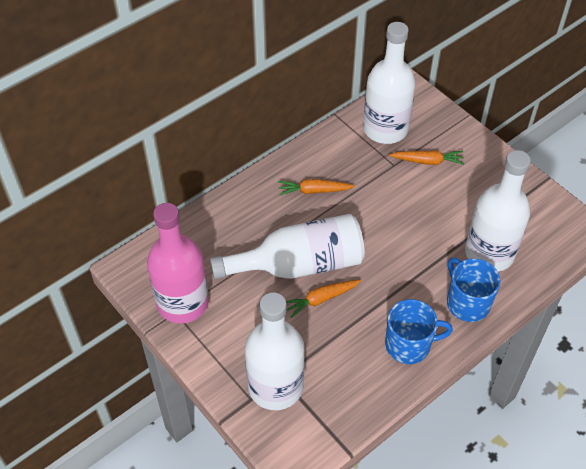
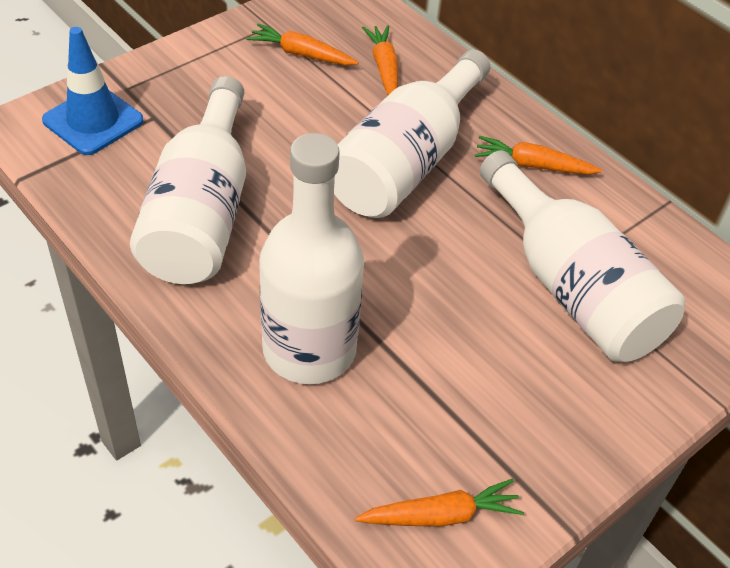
blue mug: 2 -> 0
blue traffic cone: 0 -> 1
orange carrot: 3 -> 4
pink bottle: 1 -> 0

